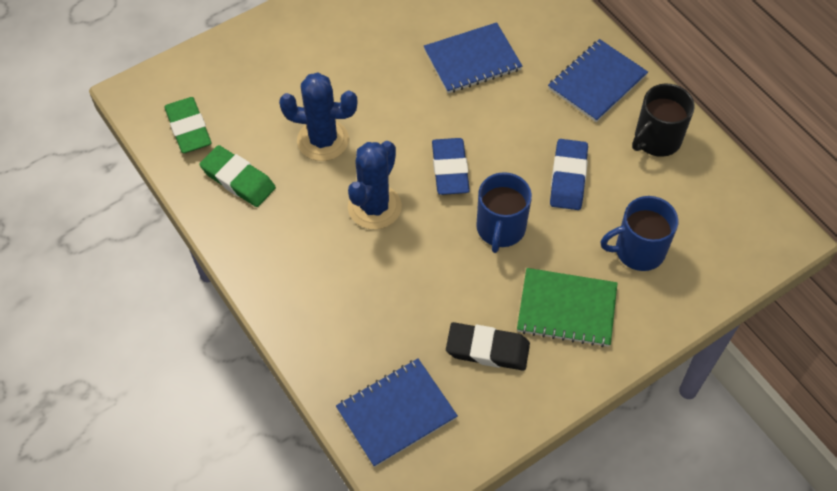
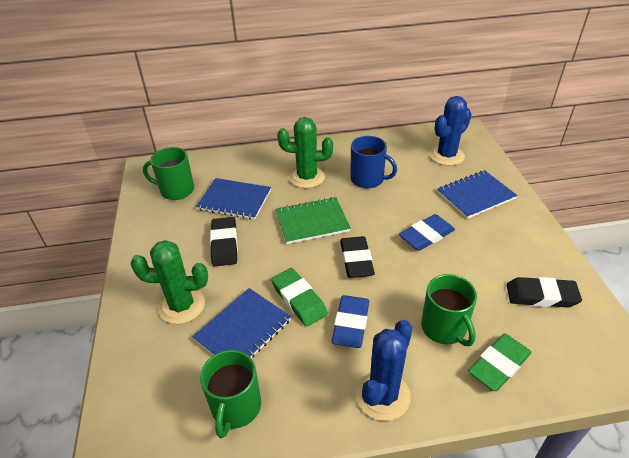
black eraser: 1 -> 3
black mug: 1 -> 0
blue mug: 2 -> 1
green cactus: 0 -> 2
green mug: 0 -> 3

